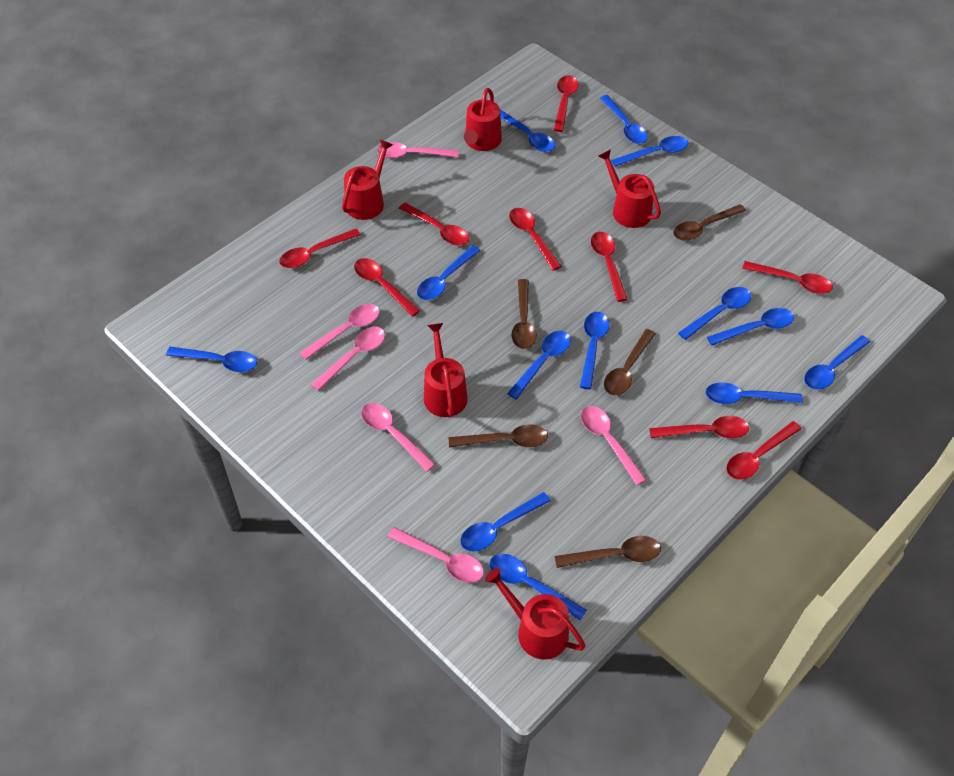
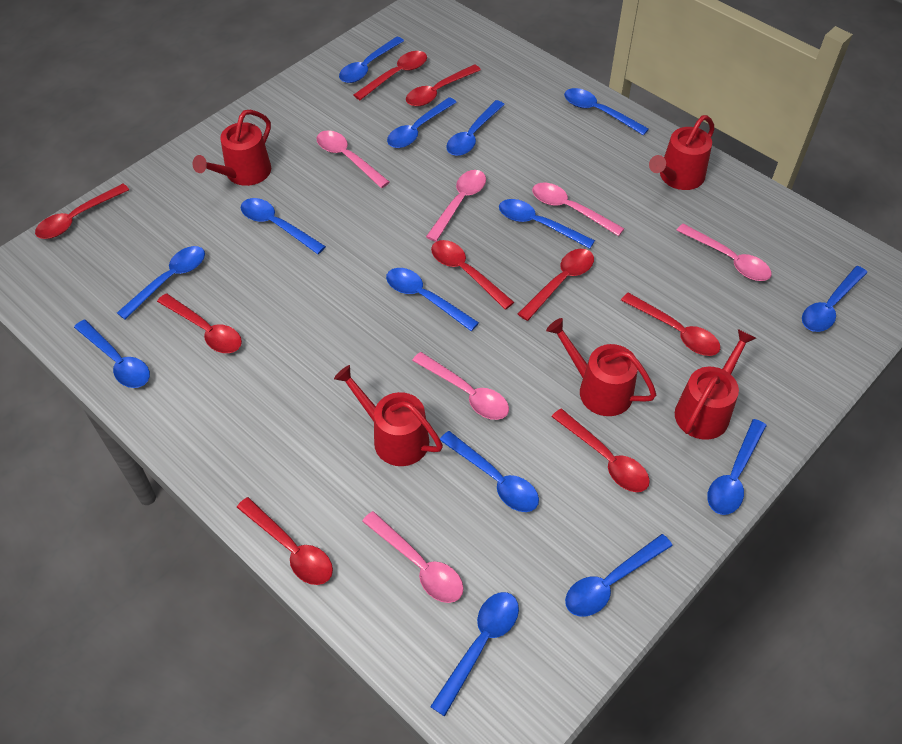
blue spoon: 13 -> 14
brown spoon: 5 -> 0

